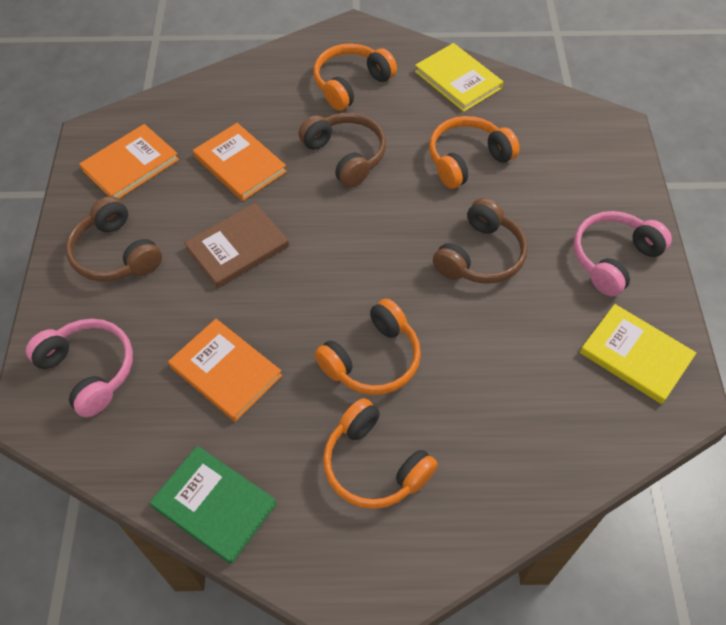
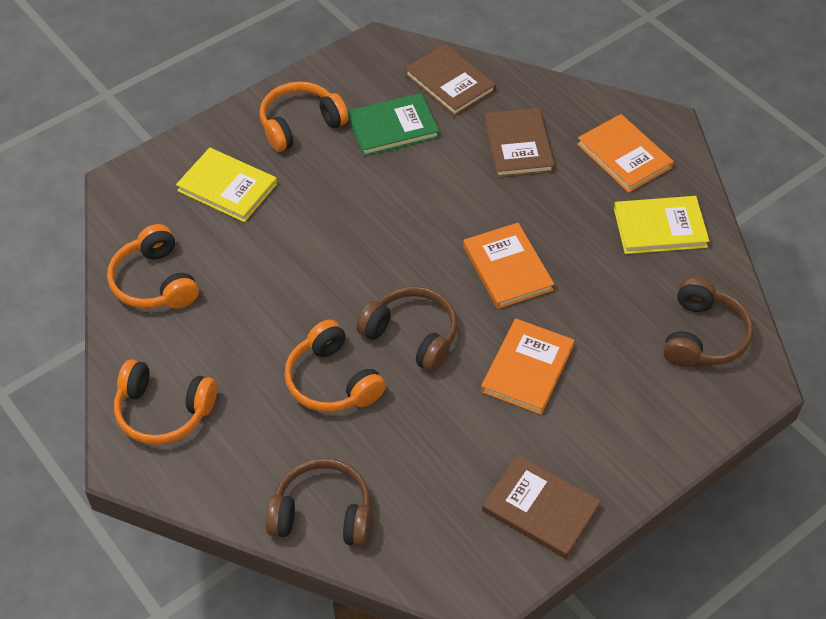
brown book: 1 -> 3
pink headphones: 2 -> 0

